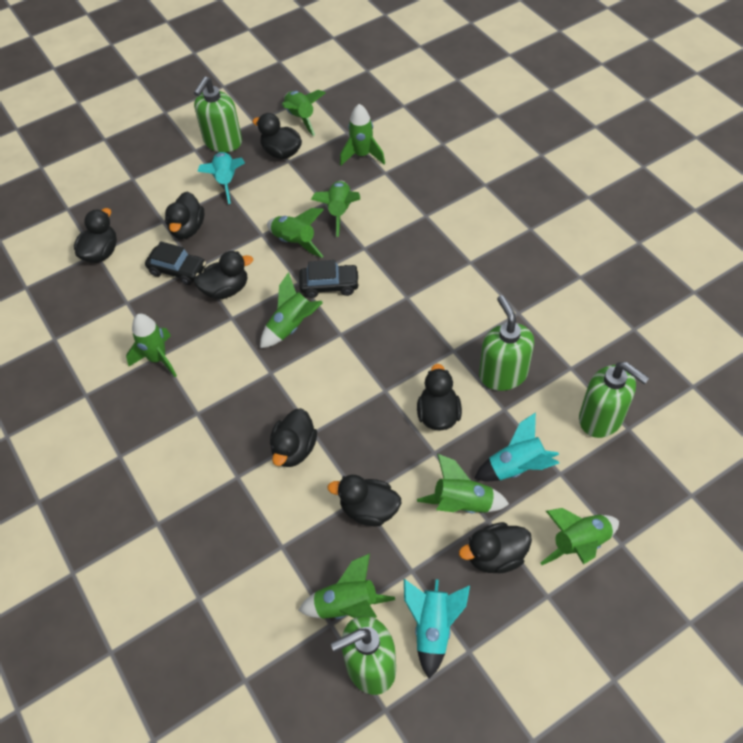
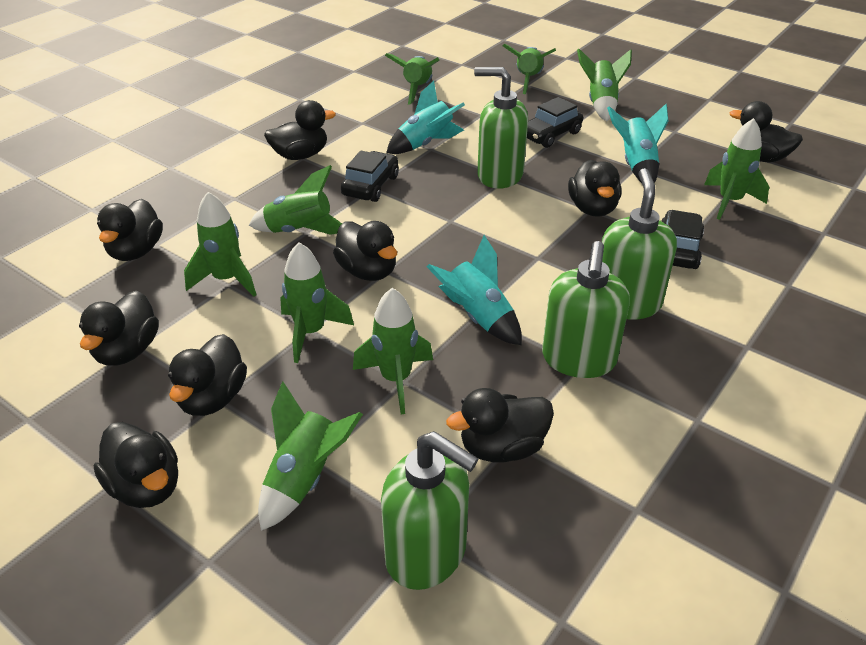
black car: 2 -> 3
black duck: 8 -> 9

